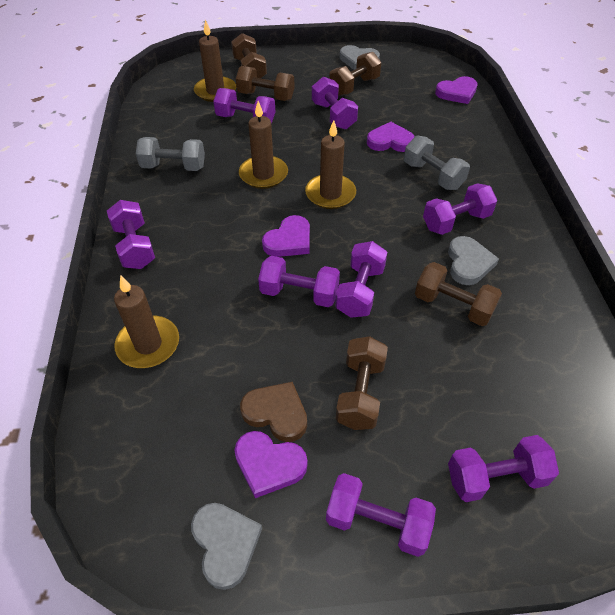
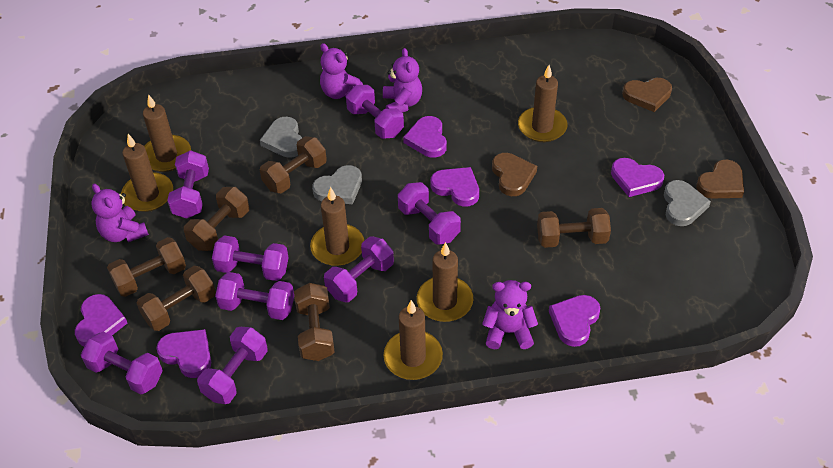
brown candle: 4 -> 6
brown dumbbell: 5 -> 6
brown heart: 1 -> 3
grey dumbbell: 2 -> 0
purple heart: 4 -> 6
purple teddy bear: 0 -> 4

